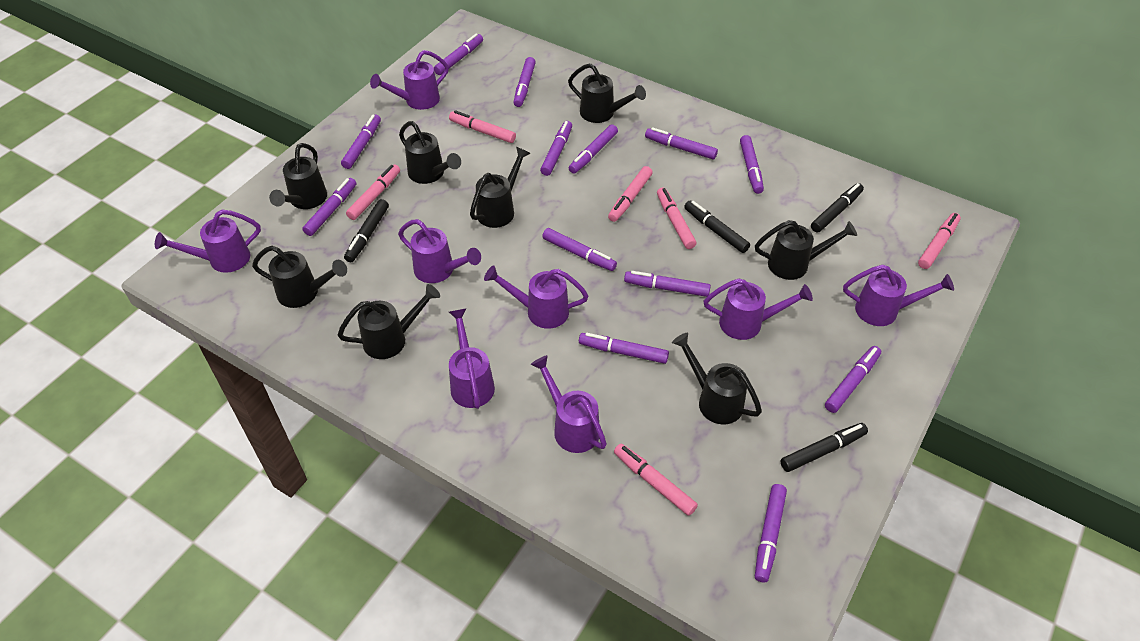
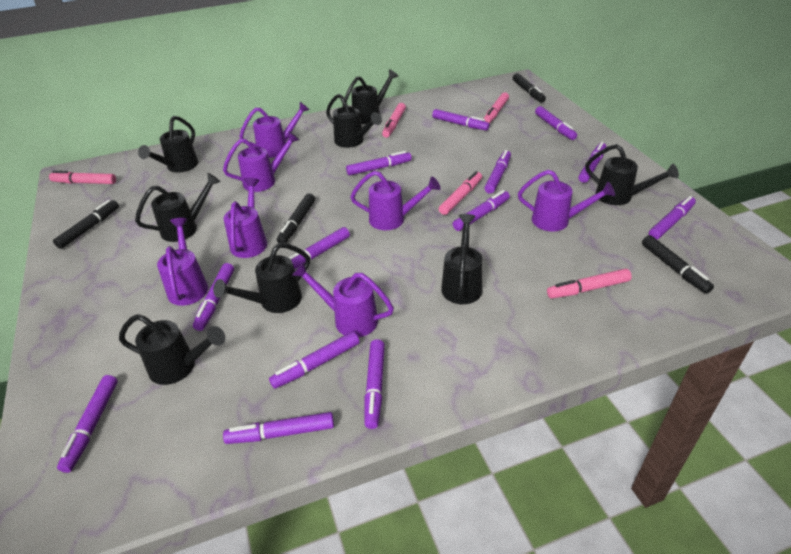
pink marker: 6 -> 5
purple watering can: 8 -> 7

